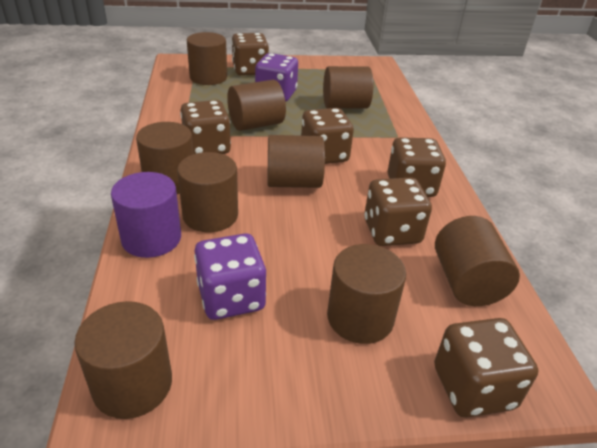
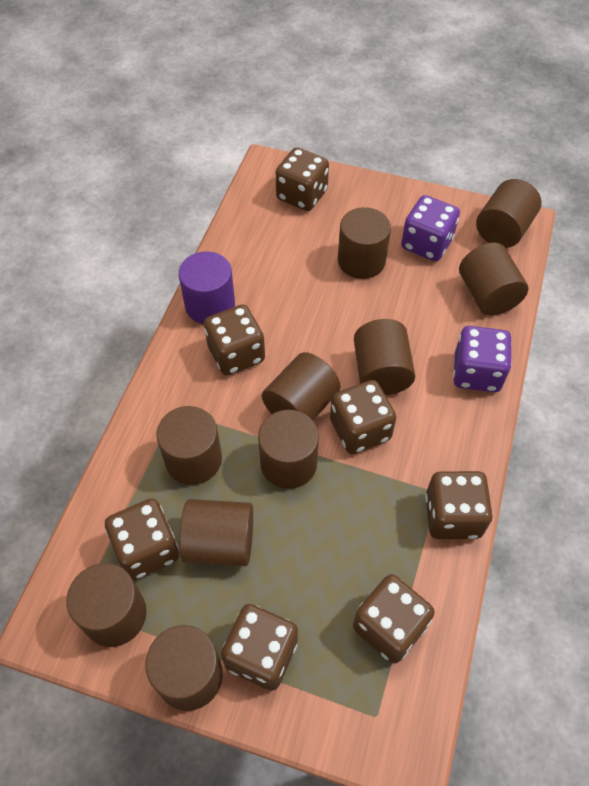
brown cylinder: 9 -> 10
brown dice: 6 -> 7

